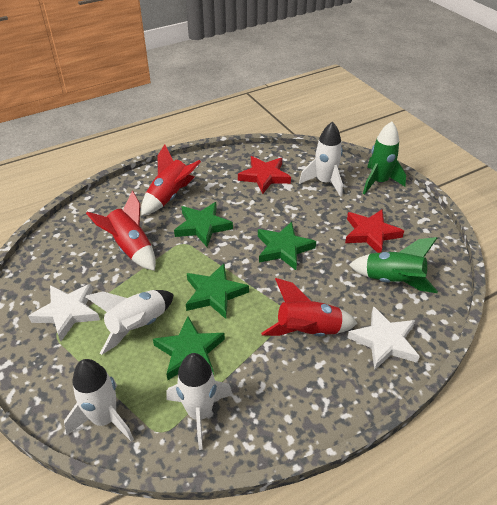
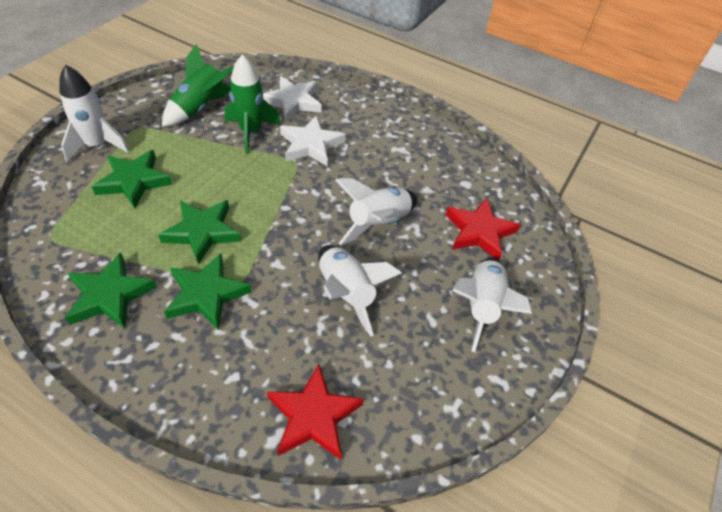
red rocket: 3 -> 0

